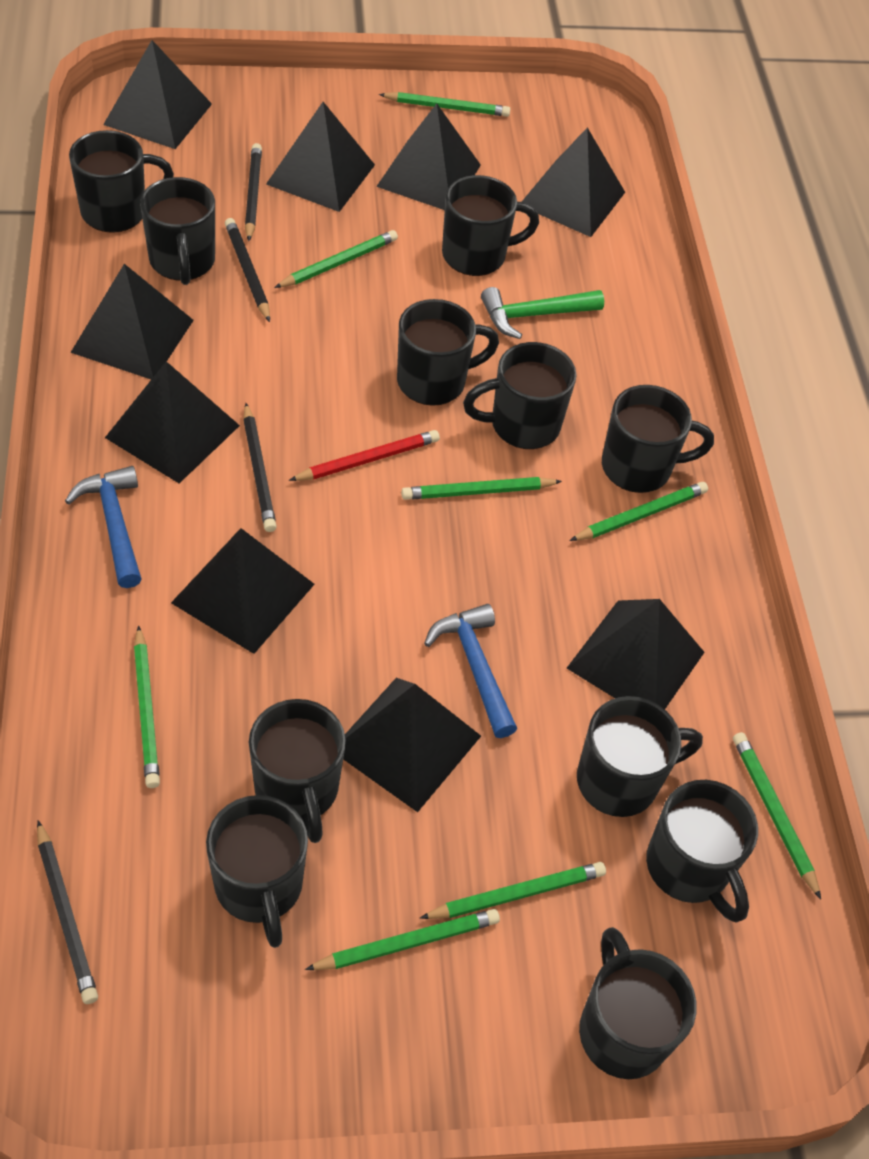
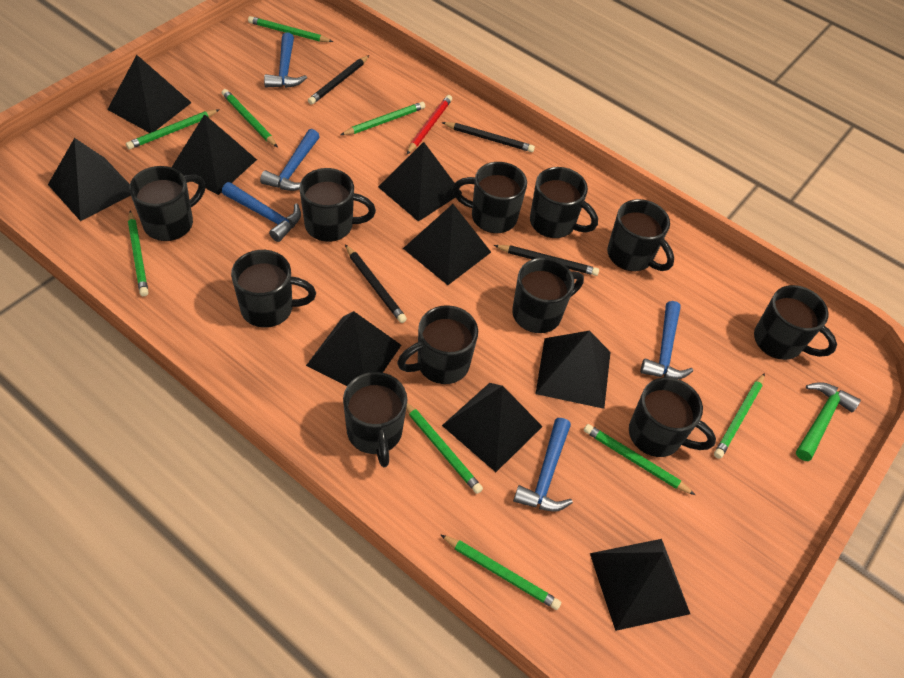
blue hammer: 2 -> 5
green pencil: 8 -> 9

